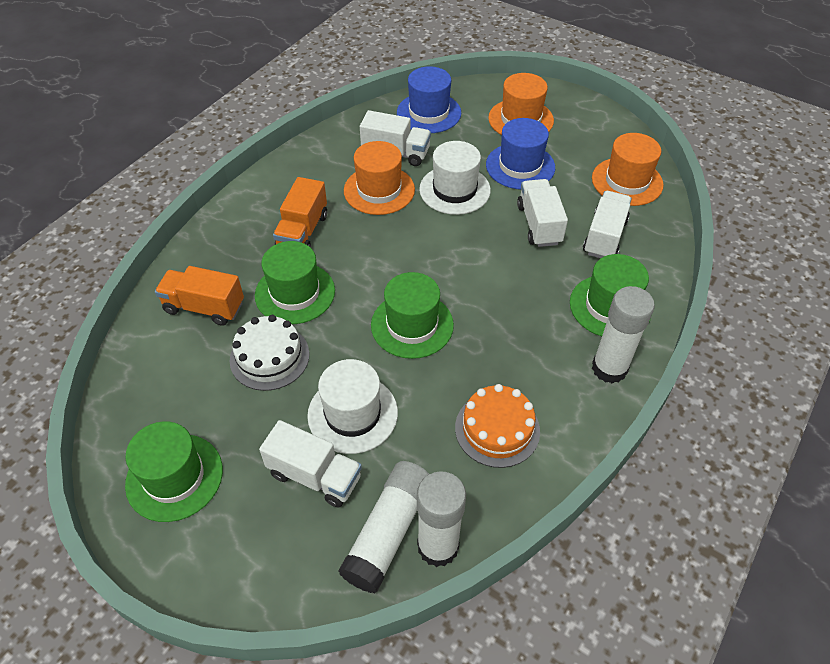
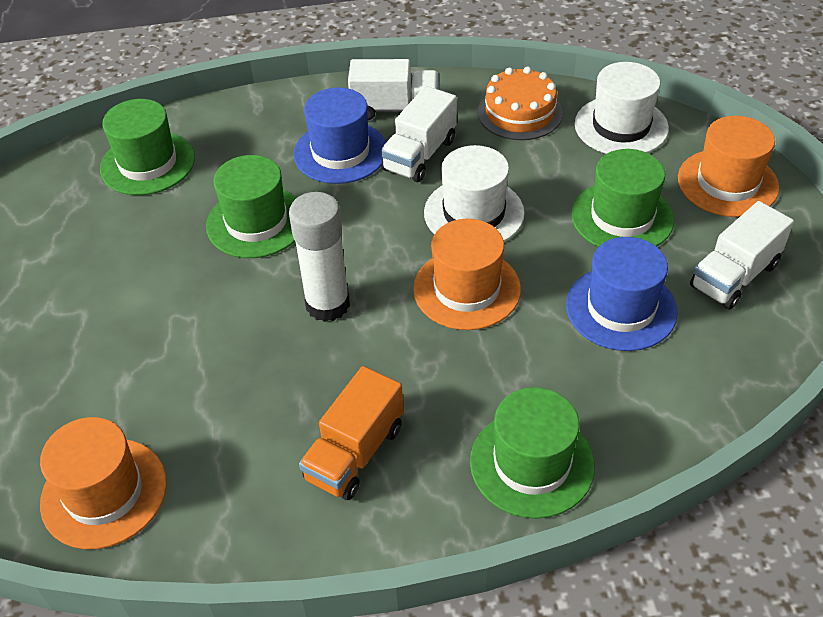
orange truck: 2 -> 1
white cake: 1 -> 0
white glue stick: 3 -> 1
white truck: 4 -> 3

